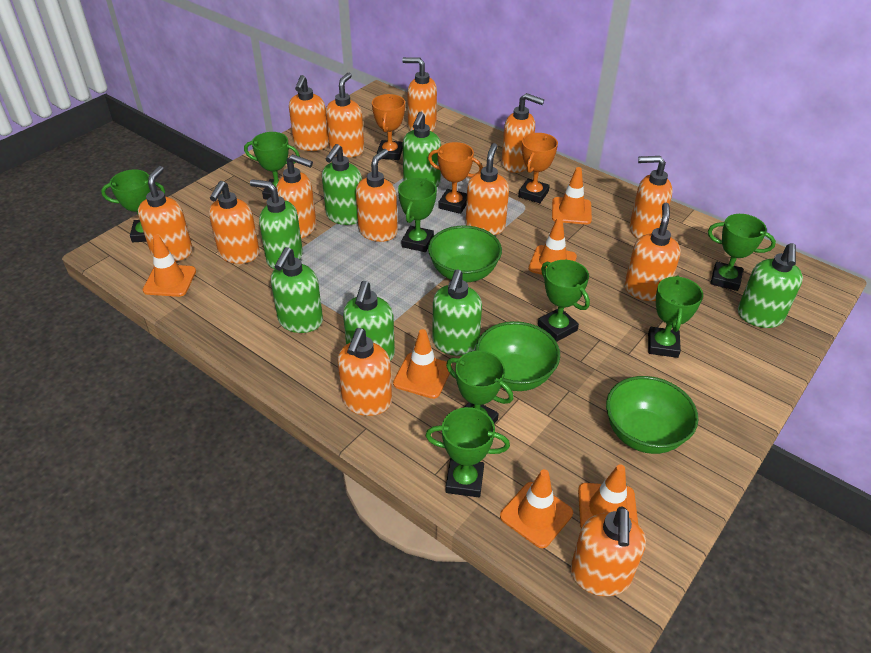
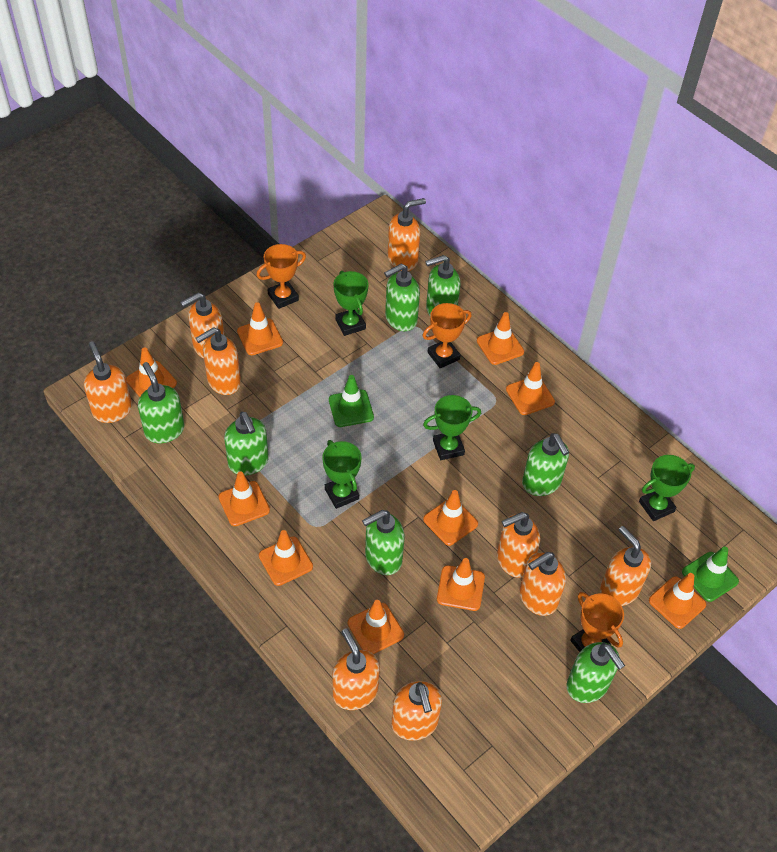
green bowl: 3 -> 0
green traffic cone: 0 -> 2
green trophy: 8 -> 4
orange soap dispenser: 13 -> 9
orange traffic cone: 6 -> 10

